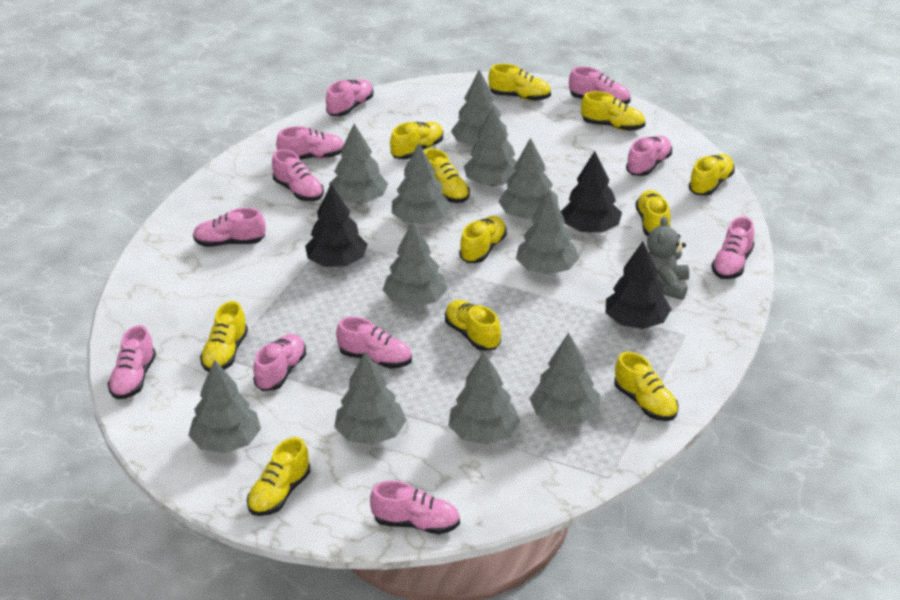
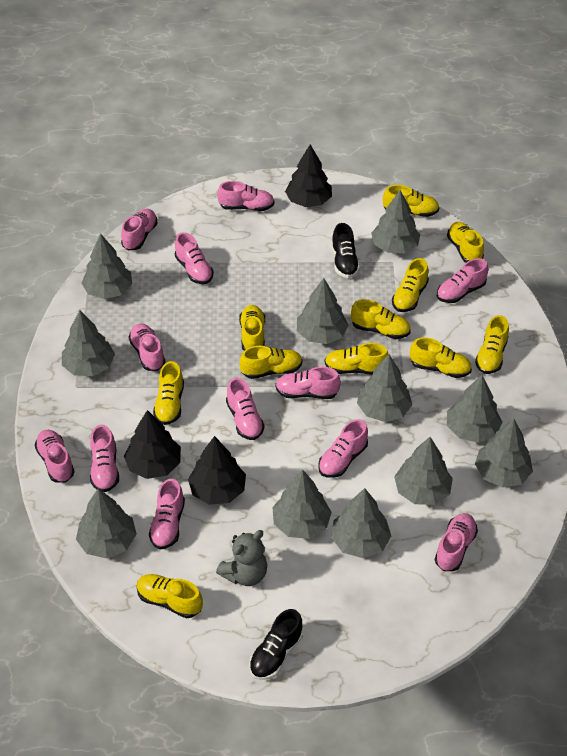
black shoe: 0 -> 2
pink shoe: 11 -> 12

